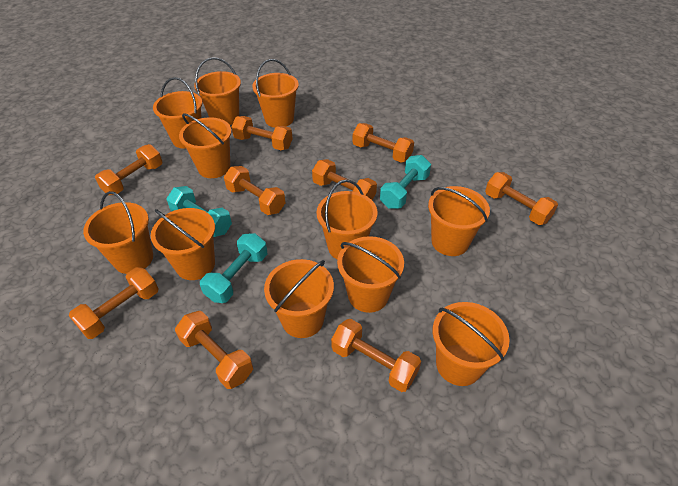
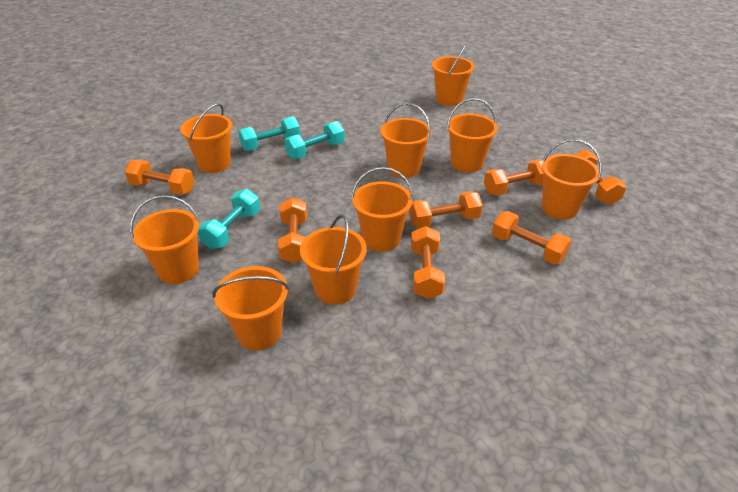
orange bucket: 11 -> 9
orange dumbbell: 9 -> 7

